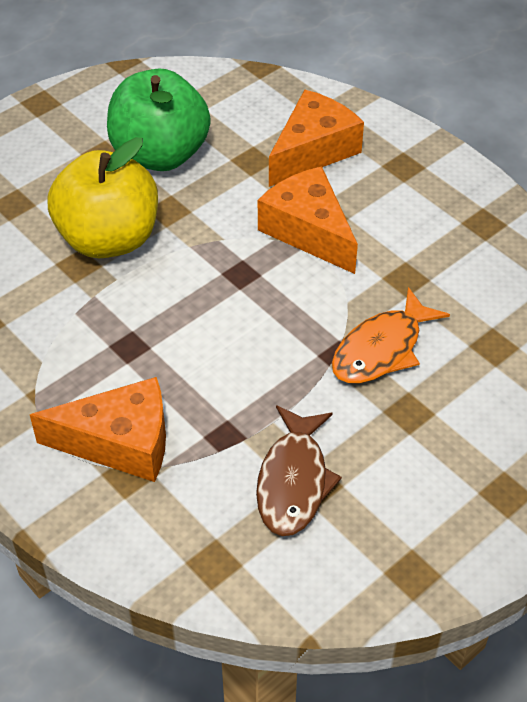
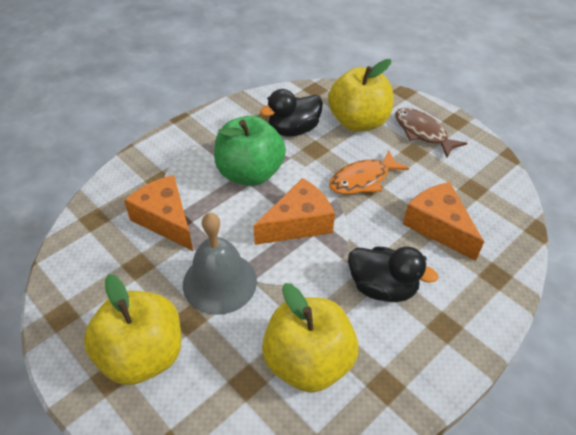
black duck: 0 -> 2
grey bell: 0 -> 1
yellow apple: 1 -> 3

